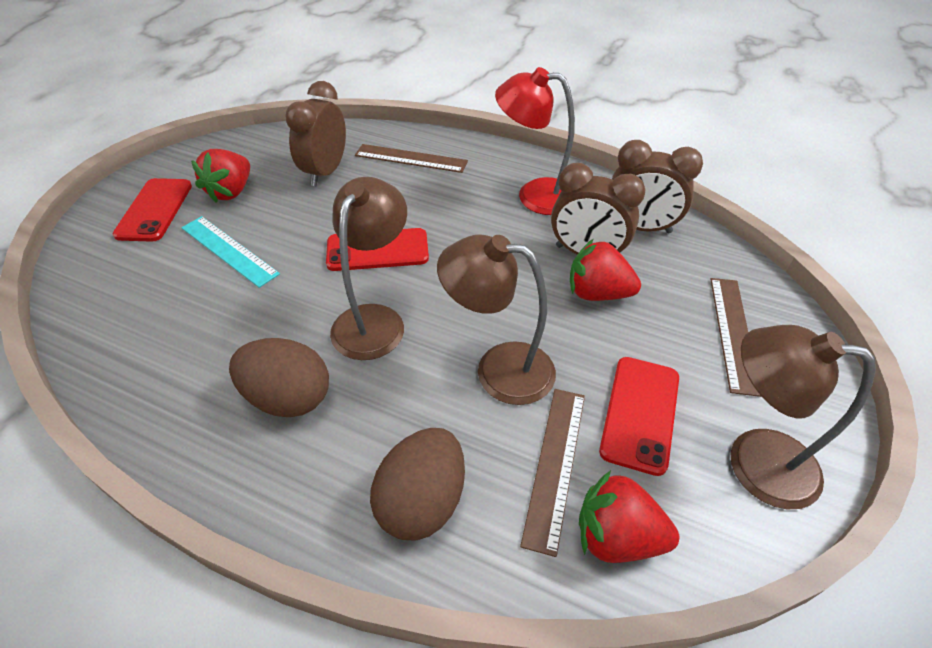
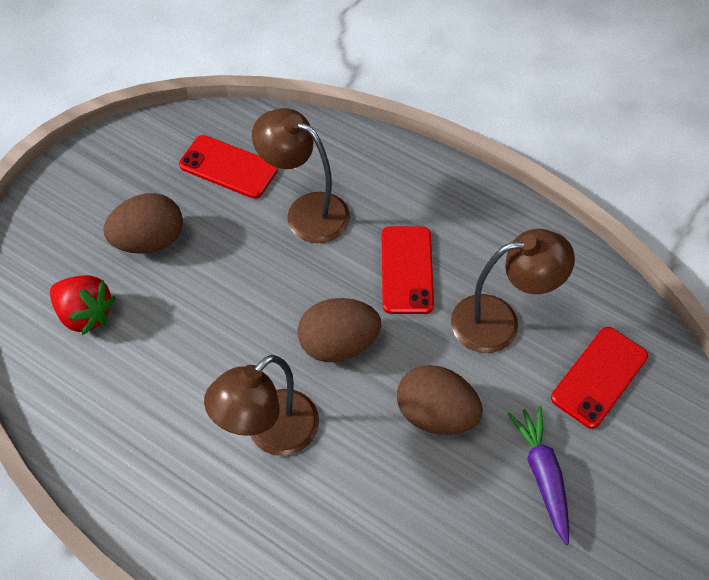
brown clock: 3 -> 0
brown egg: 2 -> 3
brown ruler: 3 -> 0
purple carrot: 0 -> 1
red lamp: 1 -> 0
red strawberry: 3 -> 1
turquoise ruler: 1 -> 0

